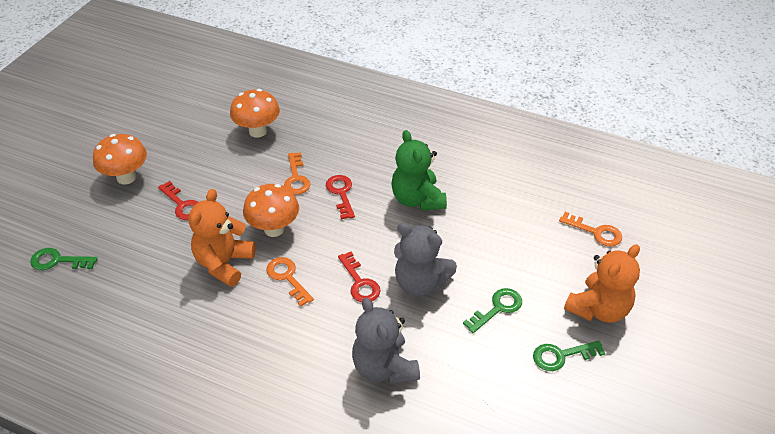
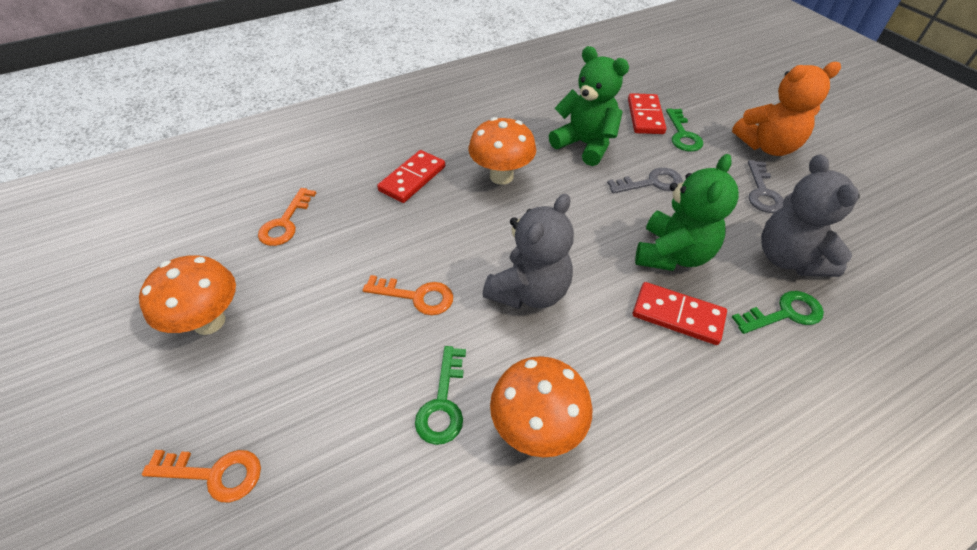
green teddy bear: 1 -> 2
grey key: 0 -> 2
orange teddy bear: 2 -> 1
red domino: 0 -> 3
red key: 3 -> 0

